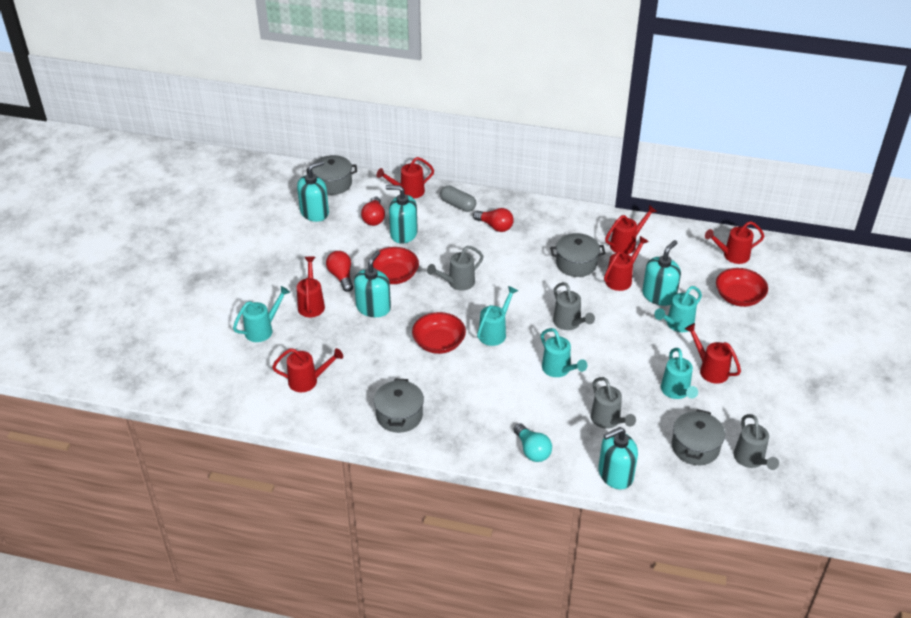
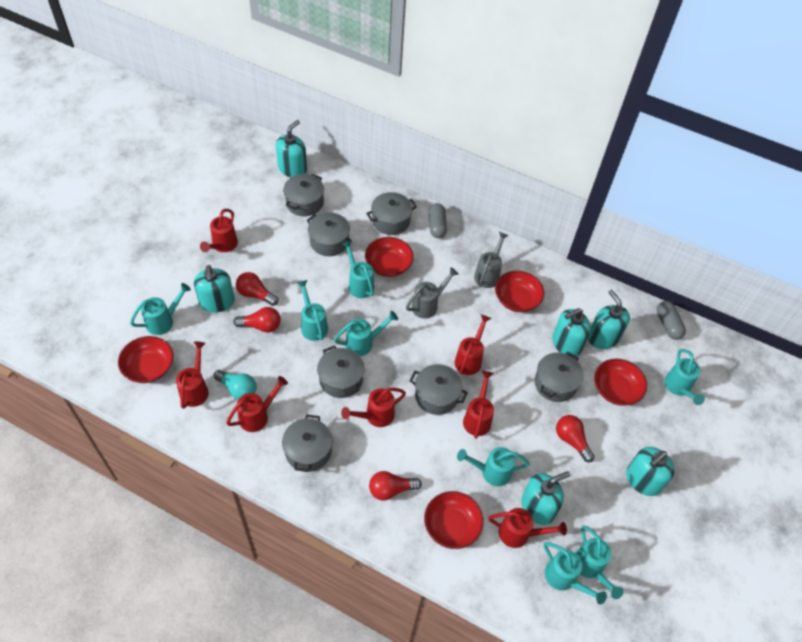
grey capsule: 1 -> 2
grey pot: 4 -> 7
grey watering can: 4 -> 2
red bowl: 3 -> 5
red light bulb: 3 -> 4
turquoise soap dispenser: 5 -> 6
turquoise watering can: 5 -> 8

